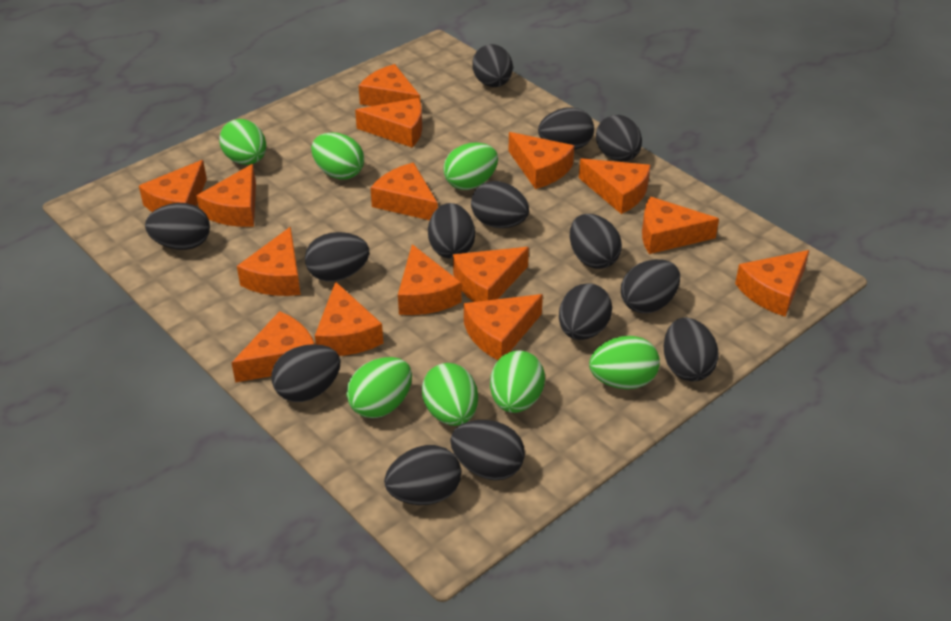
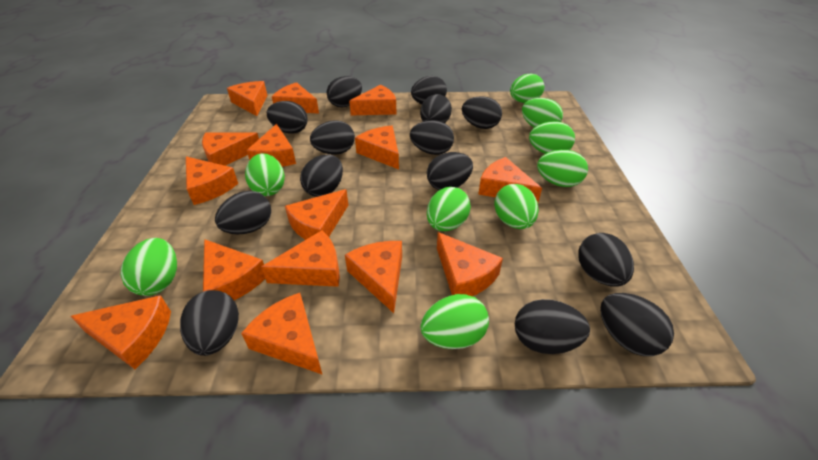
green egg: 7 -> 9

